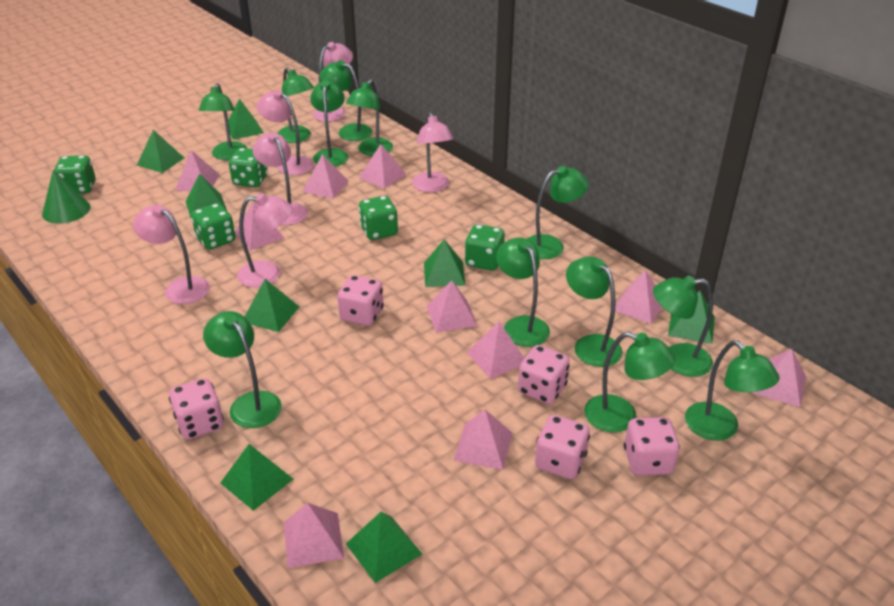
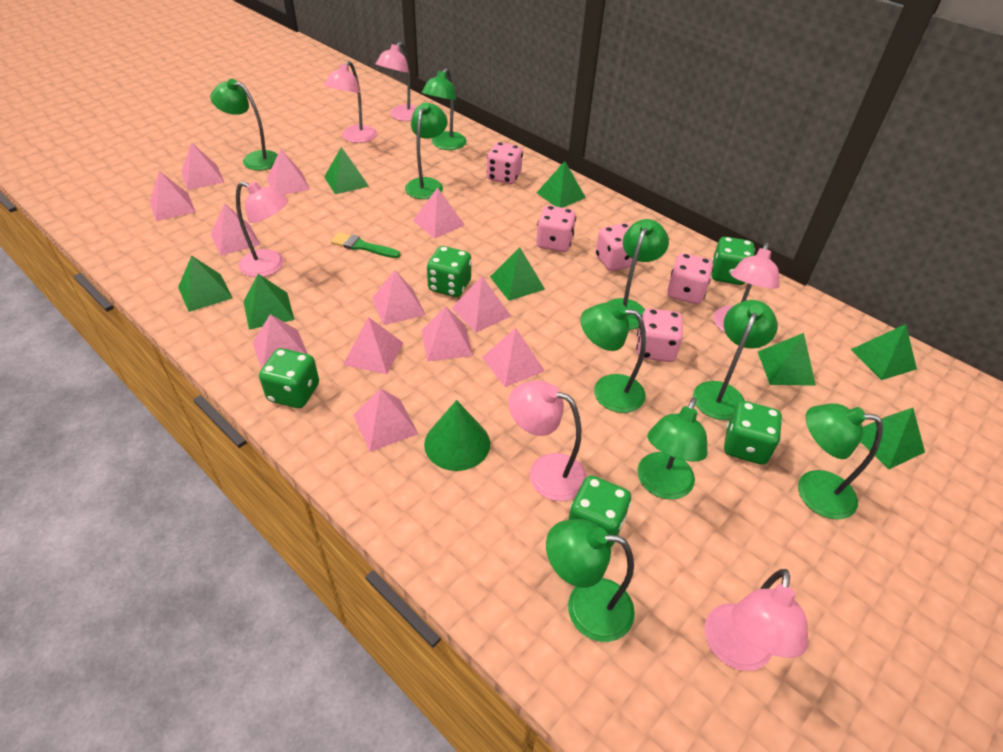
green brush: 0 -> 1
green lamp: 12 -> 9
pink pyramid: 10 -> 12

